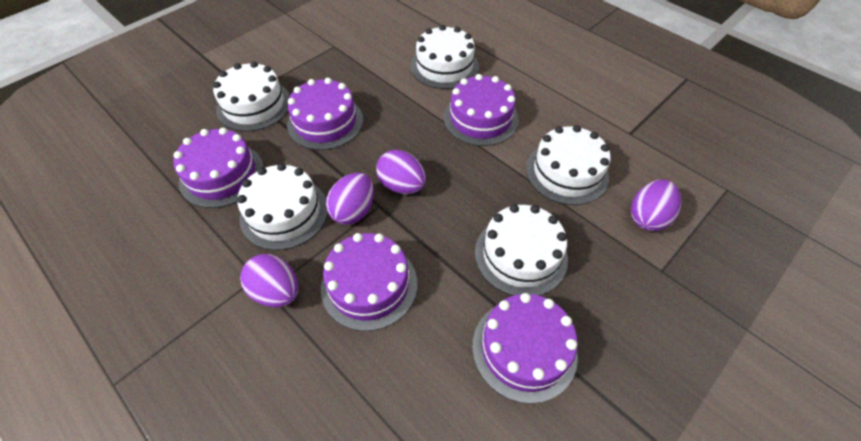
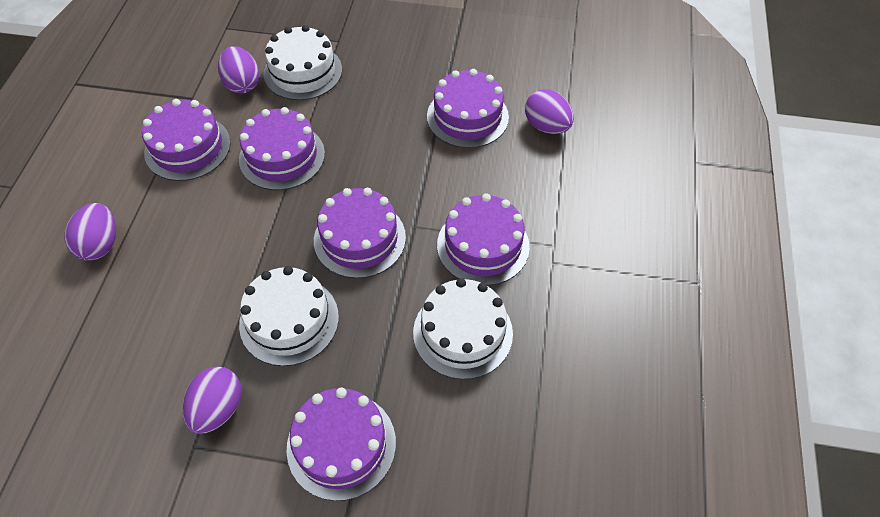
purple cake: 5 -> 6
white cake: 5 -> 3

